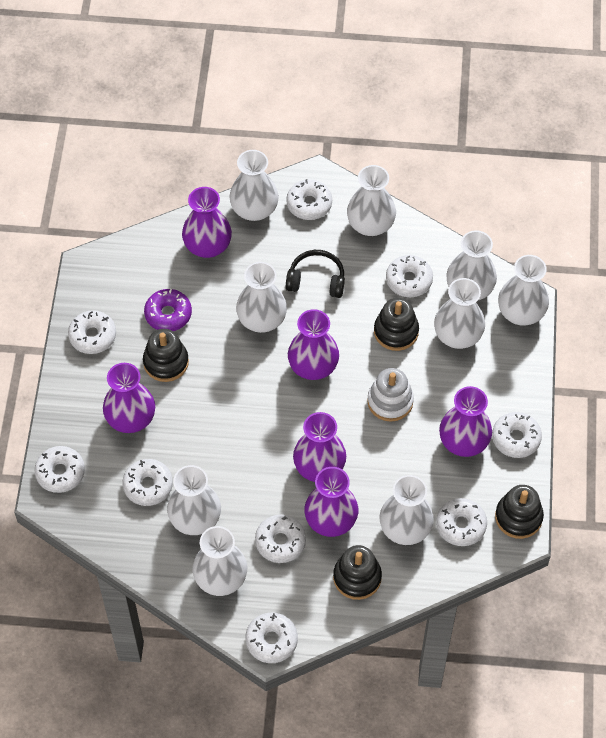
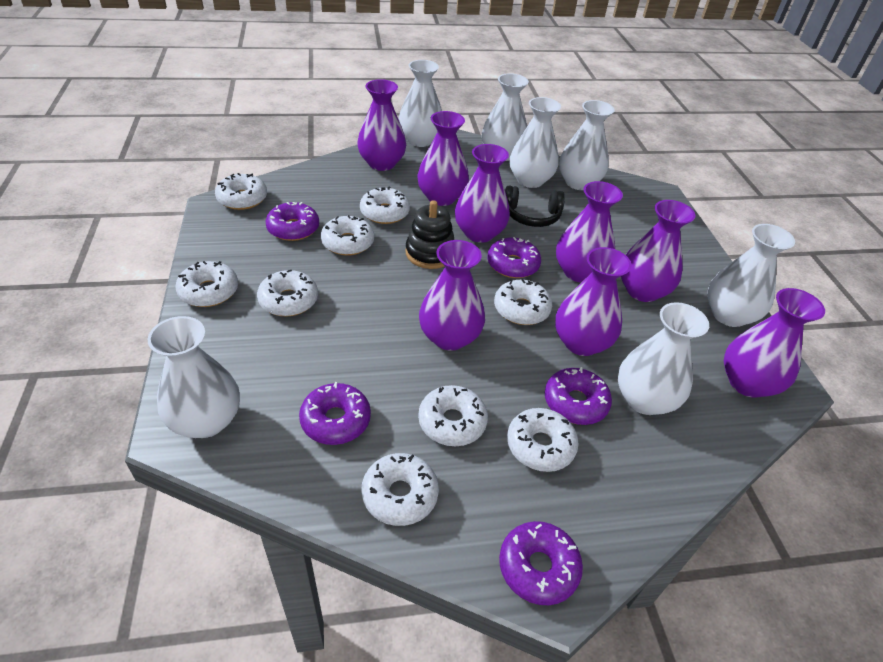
black stacking toy: 4 -> 1
purple donut: 1 -> 5
purple vase: 6 -> 8
white stacking toy: 1 -> 0
white vase: 9 -> 7

